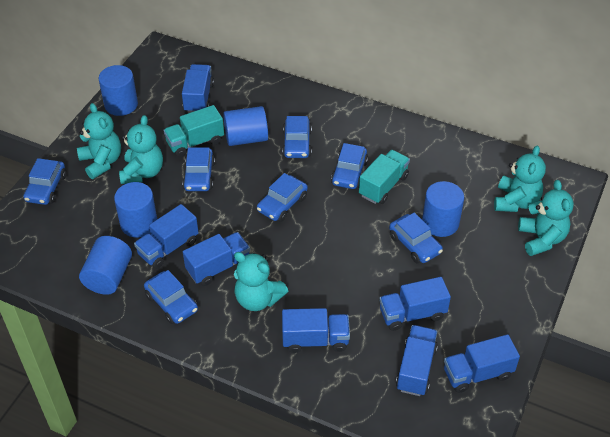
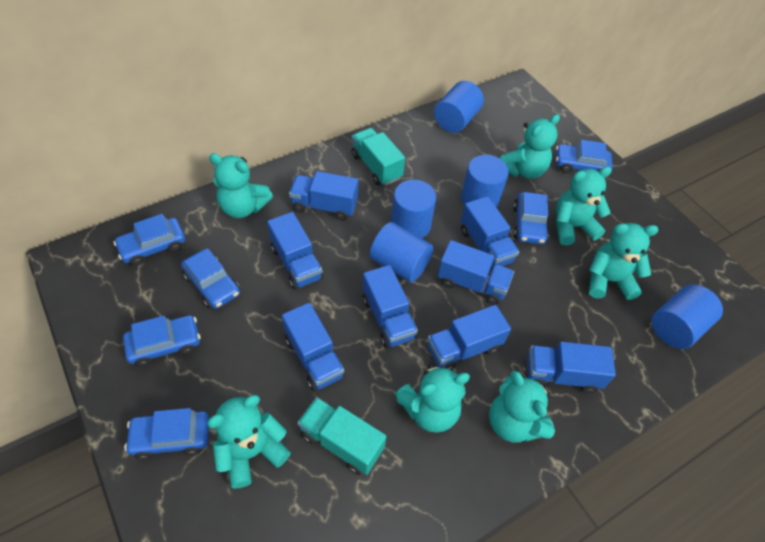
blue car: 7 -> 6
blue truck: 7 -> 8
turquoise teddy bear: 5 -> 7

